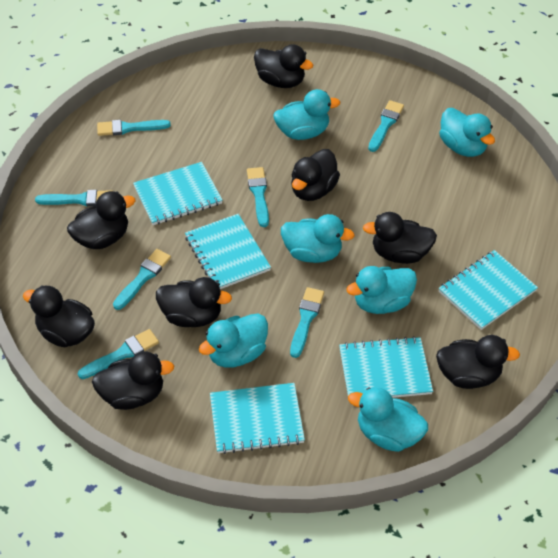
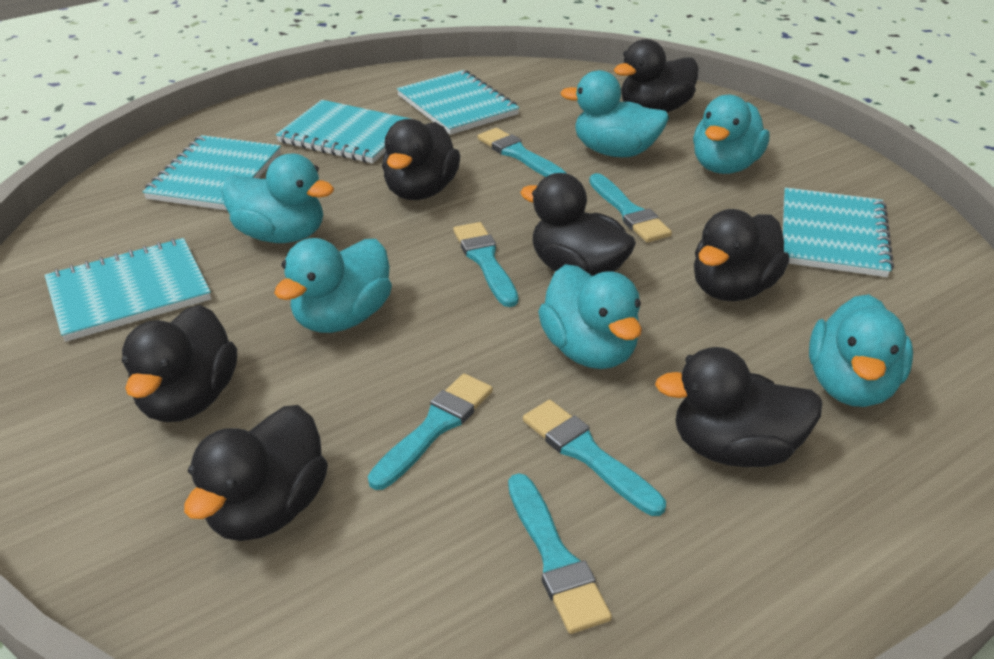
black duck: 8 -> 7
turquoise brush: 7 -> 6

